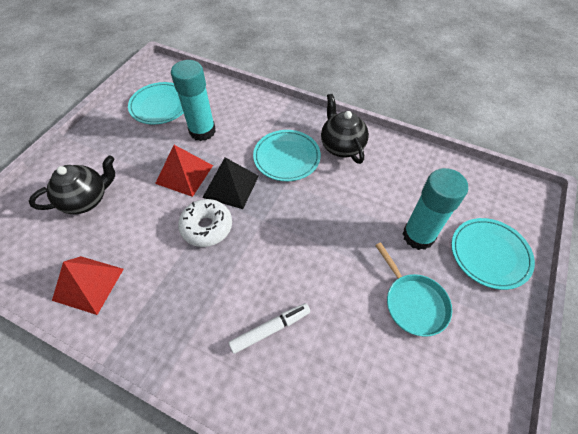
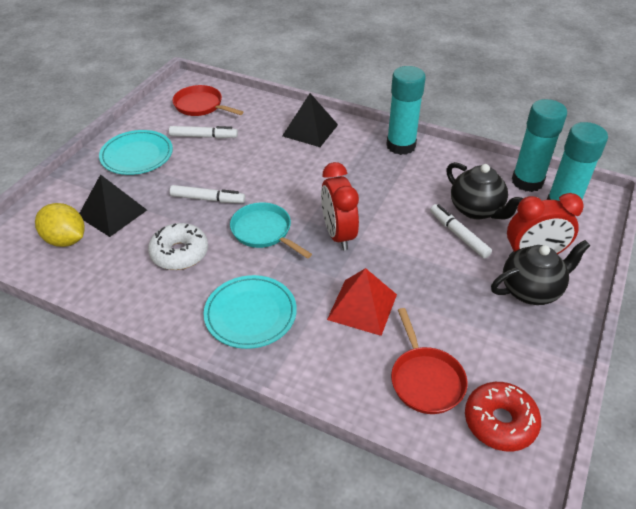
black pyramid: 1 -> 2
red clock: 0 -> 2
red donut: 0 -> 1
red pan: 0 -> 2
red pyramid: 2 -> 1
turquoise glue stick: 2 -> 3
turquoise plate: 3 -> 2
white marker: 1 -> 3
yellow lemon: 0 -> 1

